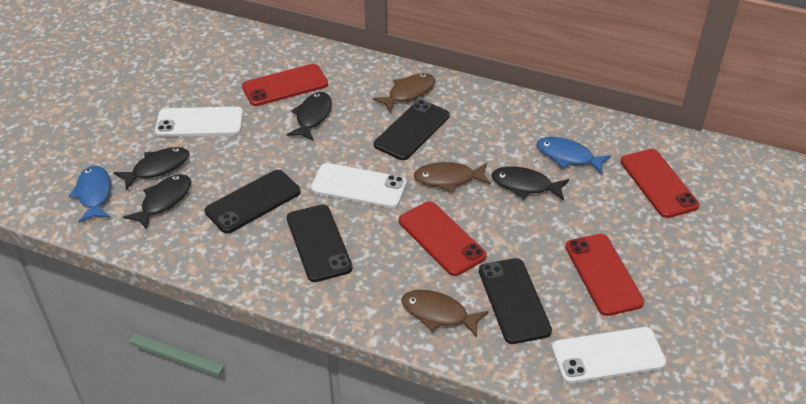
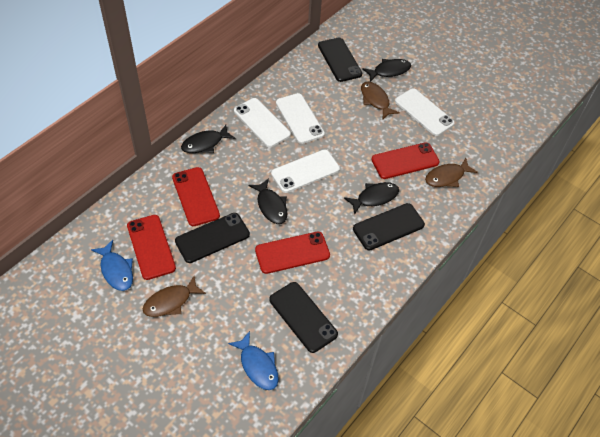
white phone: 3 -> 4

